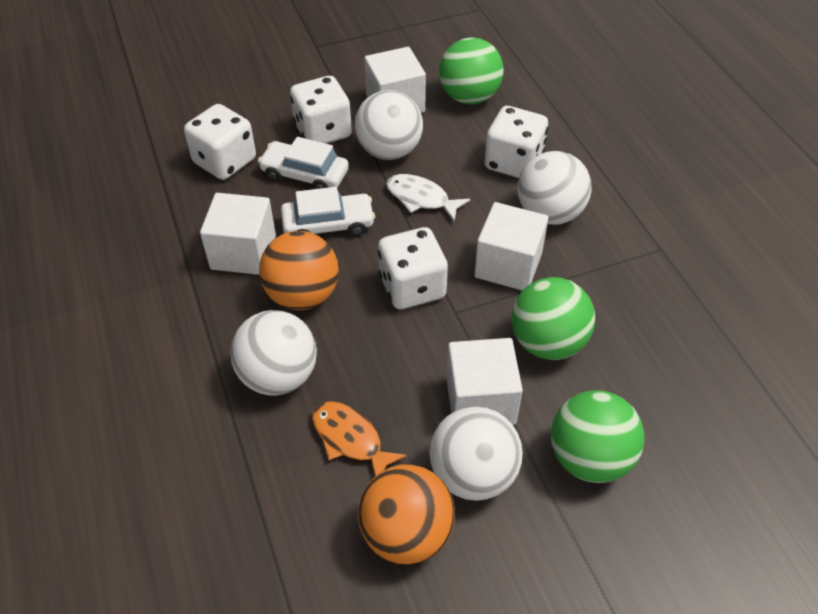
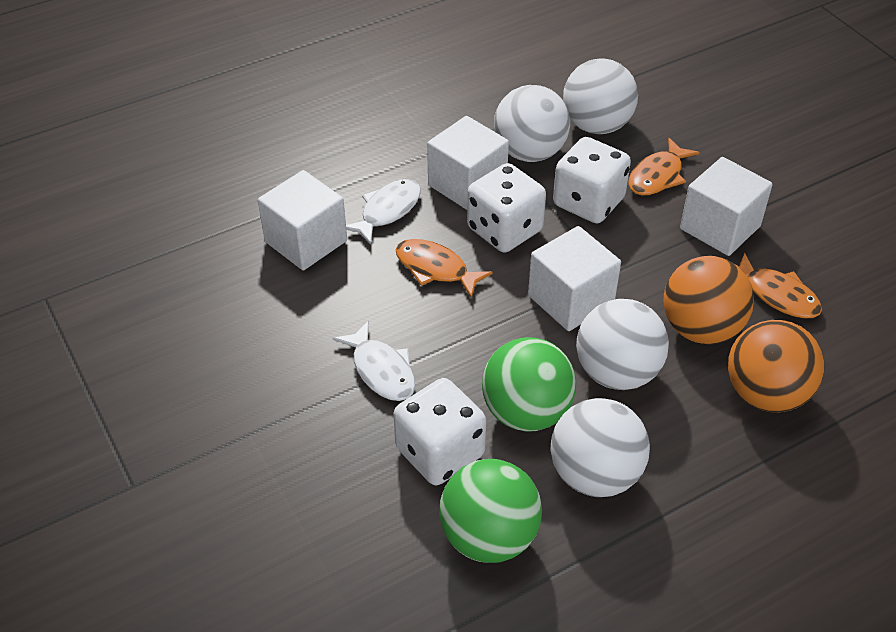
green ball: 3 -> 2
orange fish: 1 -> 3
white car: 2 -> 0
white dice: 4 -> 3
white fish: 1 -> 2

